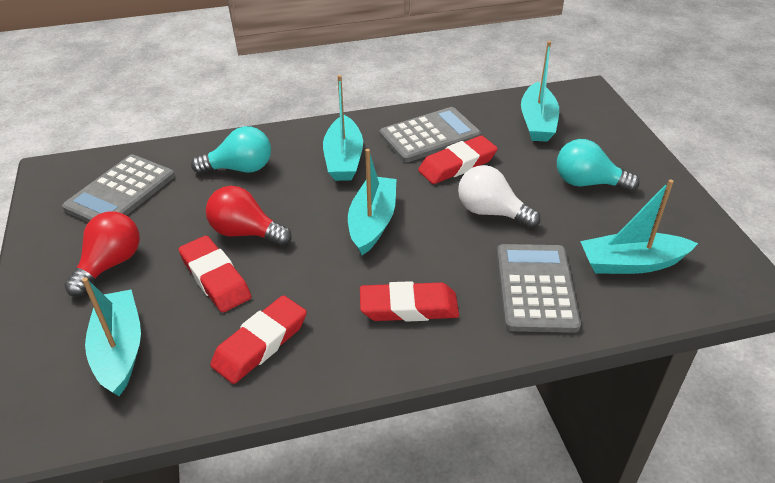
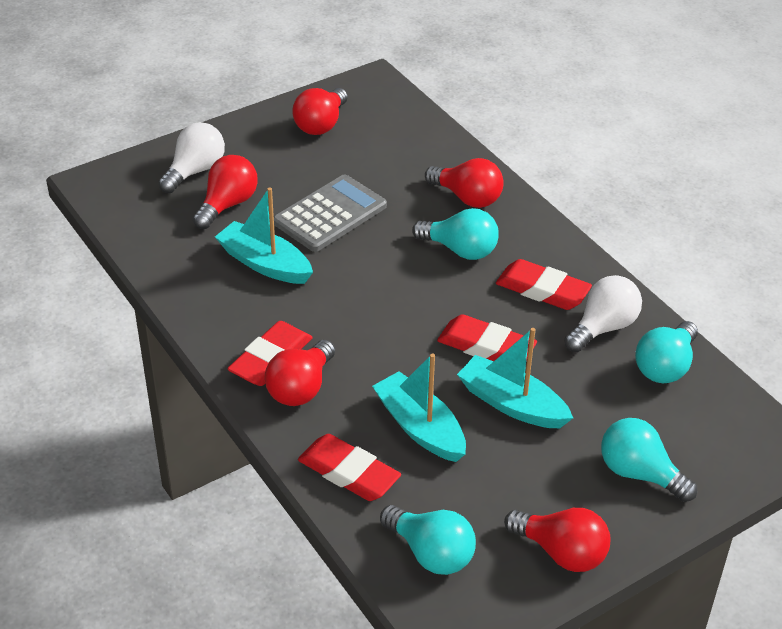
grey calculator: 3 -> 1
red light bulb: 2 -> 5
turquoise boat: 5 -> 3
turquoise light bulb: 2 -> 4
white light bulb: 1 -> 2

